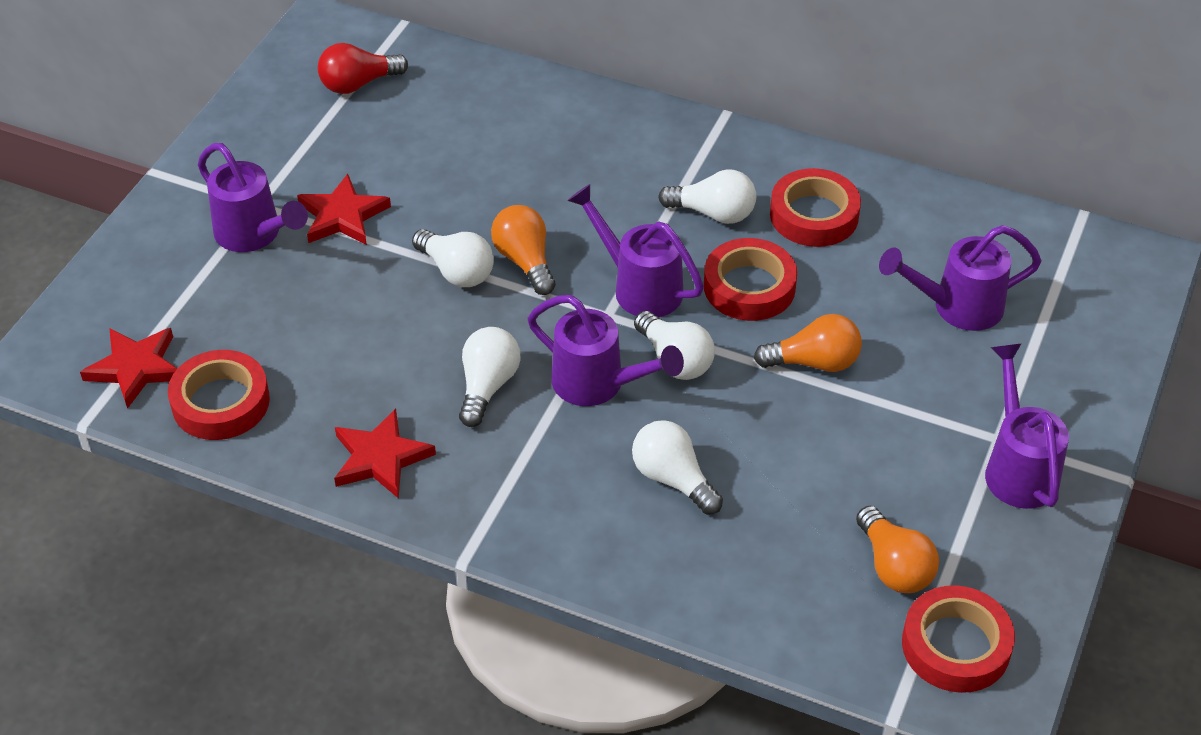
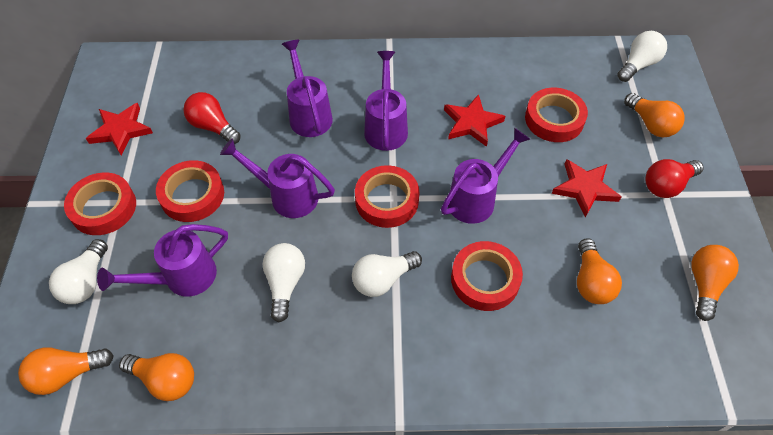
orange light bulb: 3 -> 5
red light bulb: 1 -> 2
red tape: 4 -> 5
white light bulb: 5 -> 4

